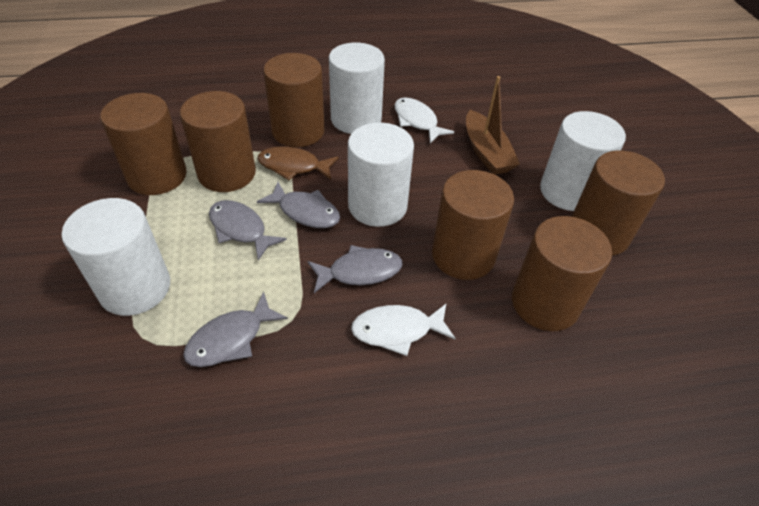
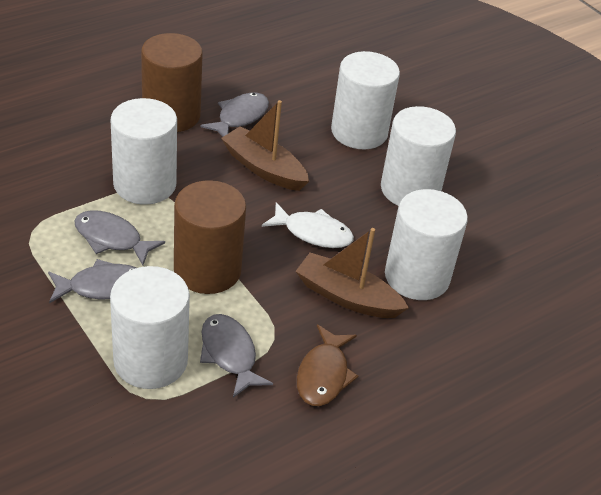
brown boat: 1 -> 2
brown cylinder: 6 -> 2
white cylinder: 4 -> 5
white fish: 2 -> 1

